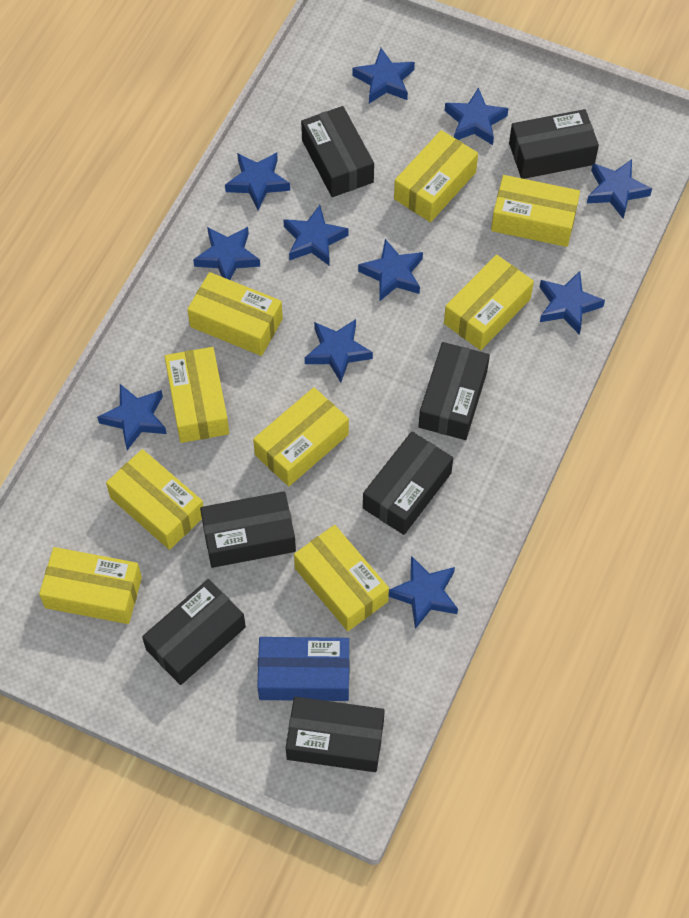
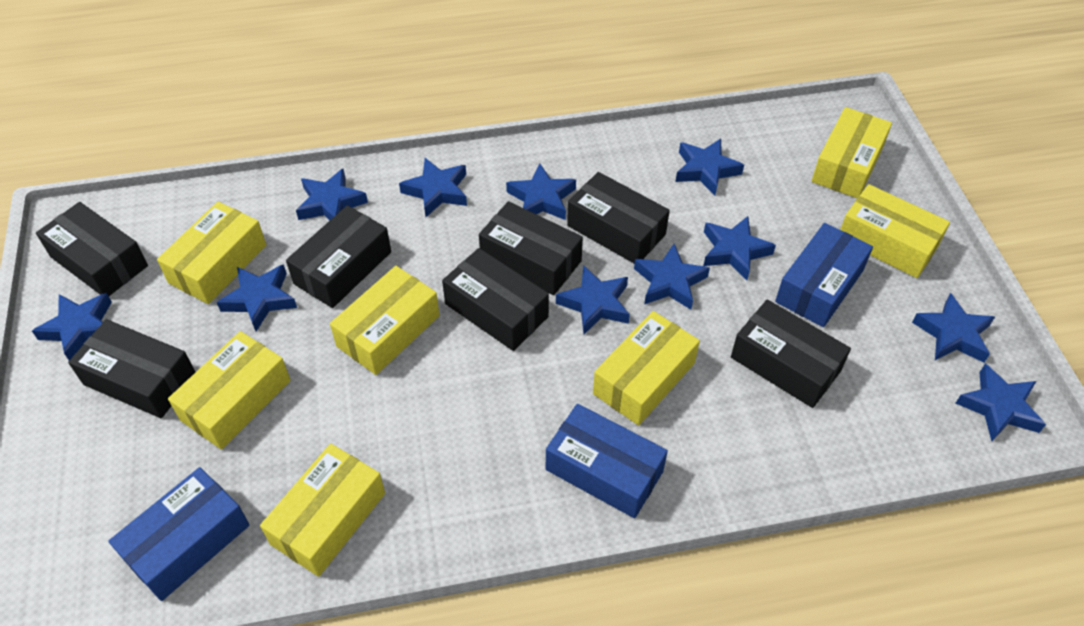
blue box: 1 -> 3
yellow box: 9 -> 7

